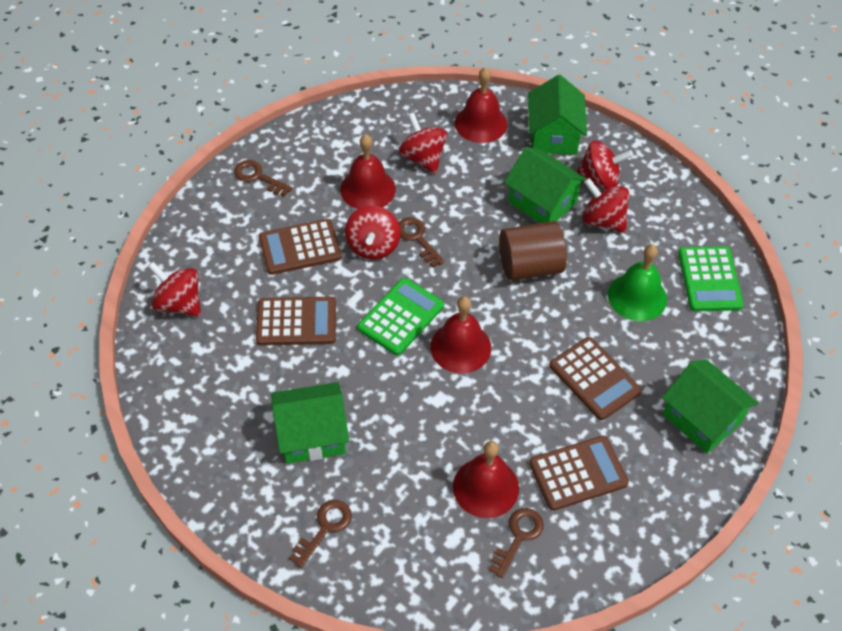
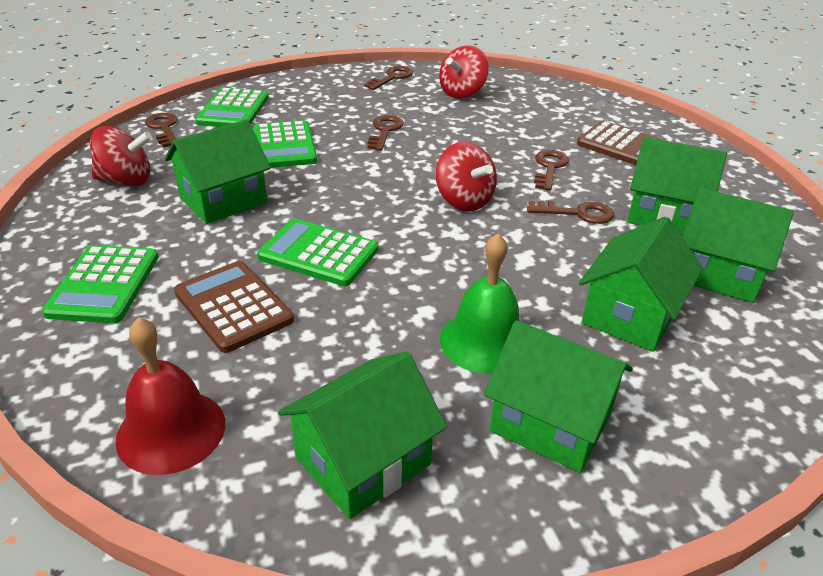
brown calculator: 4 -> 2
brown cylinder: 1 -> 0
brown key: 4 -> 5
green calculator: 2 -> 4
green house: 4 -> 6
red bell: 4 -> 1
red spinning top: 5 -> 3

